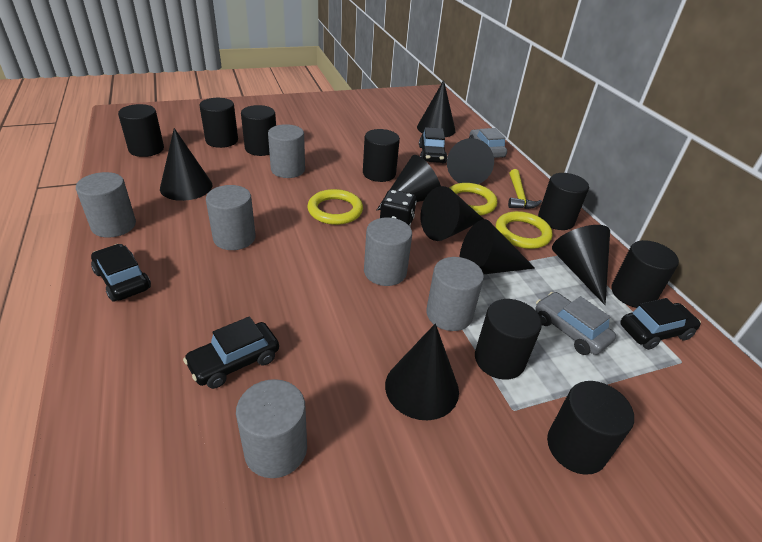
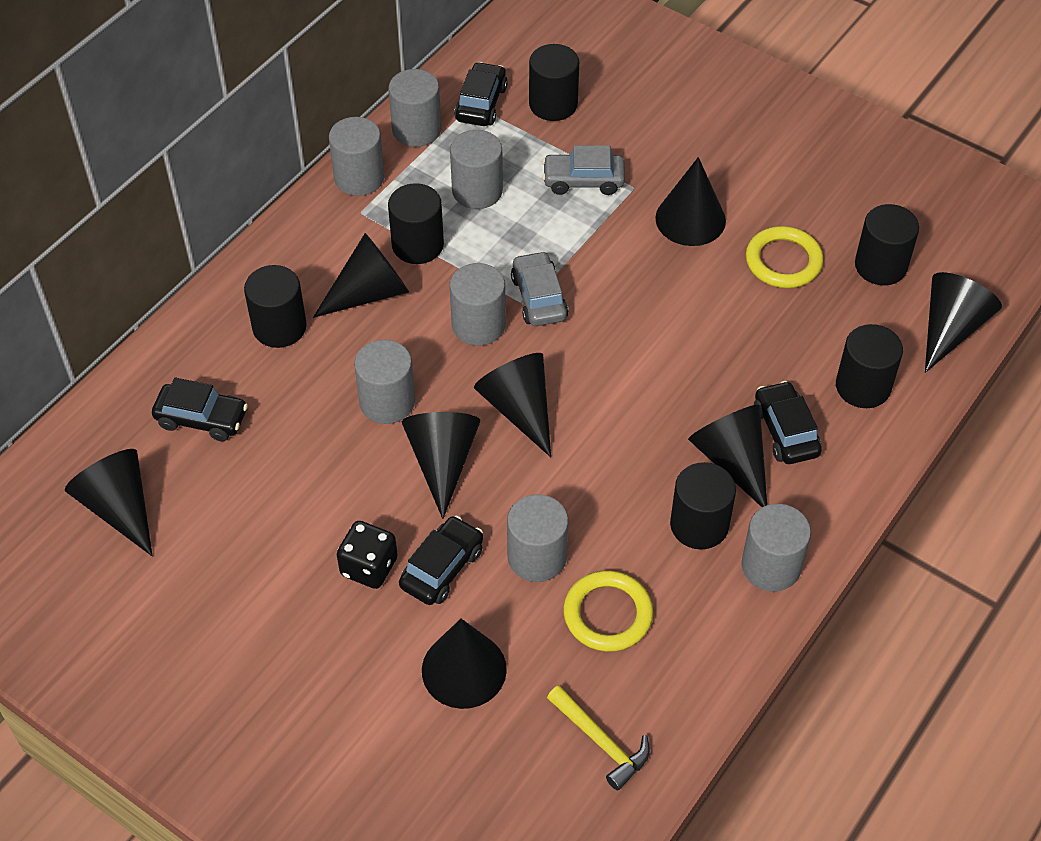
black cylinder: 8 -> 6
grey cylinder: 6 -> 7
yellow ring: 3 -> 2

